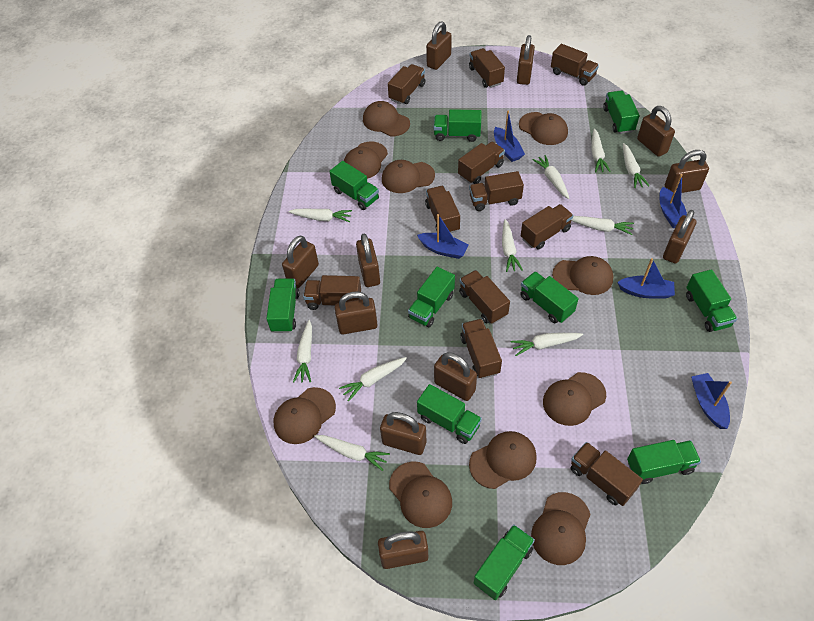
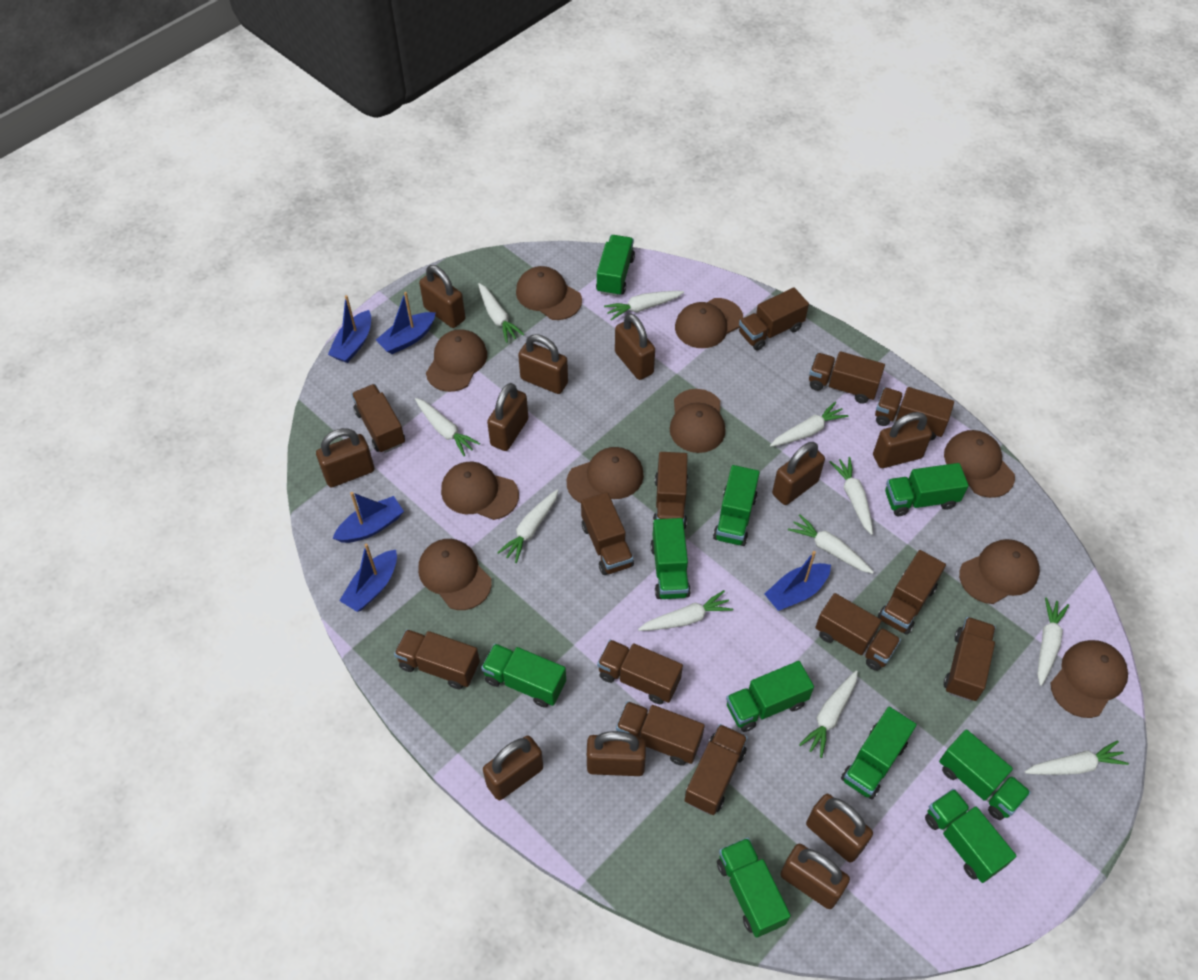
brown truck: 11 -> 13
white carrot: 10 -> 11

